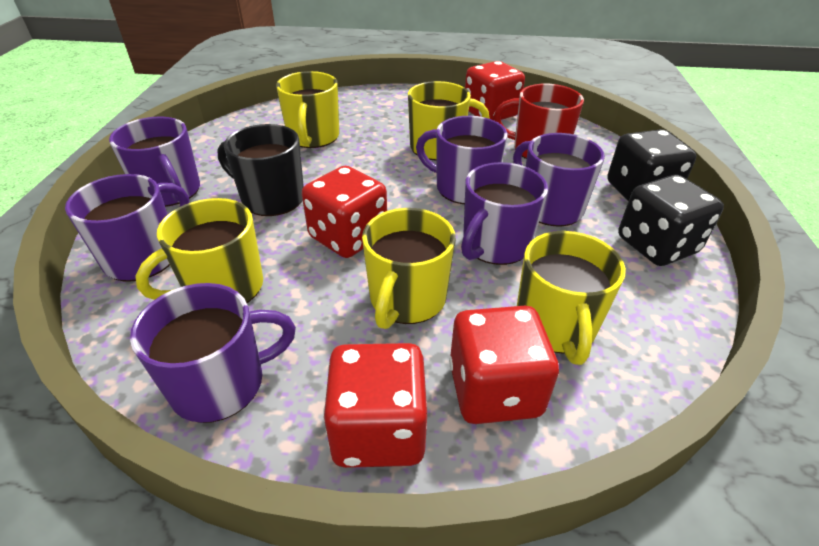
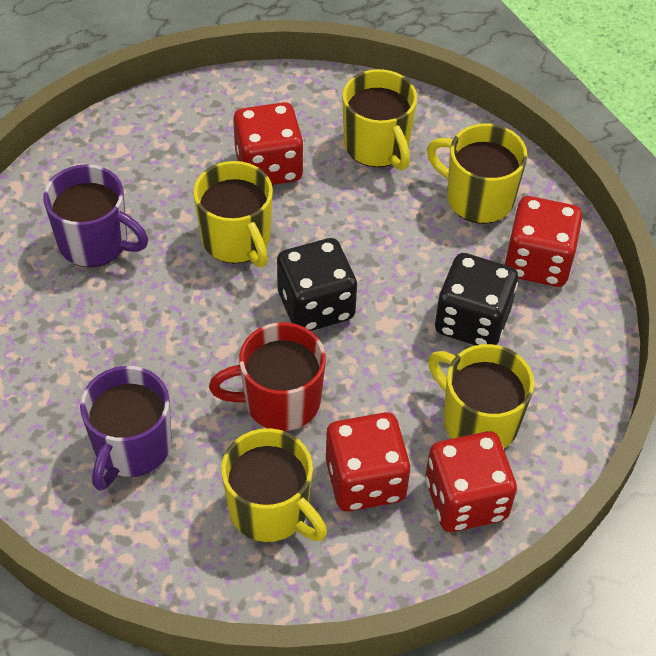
black mug: 1 -> 0
purple mug: 6 -> 2

